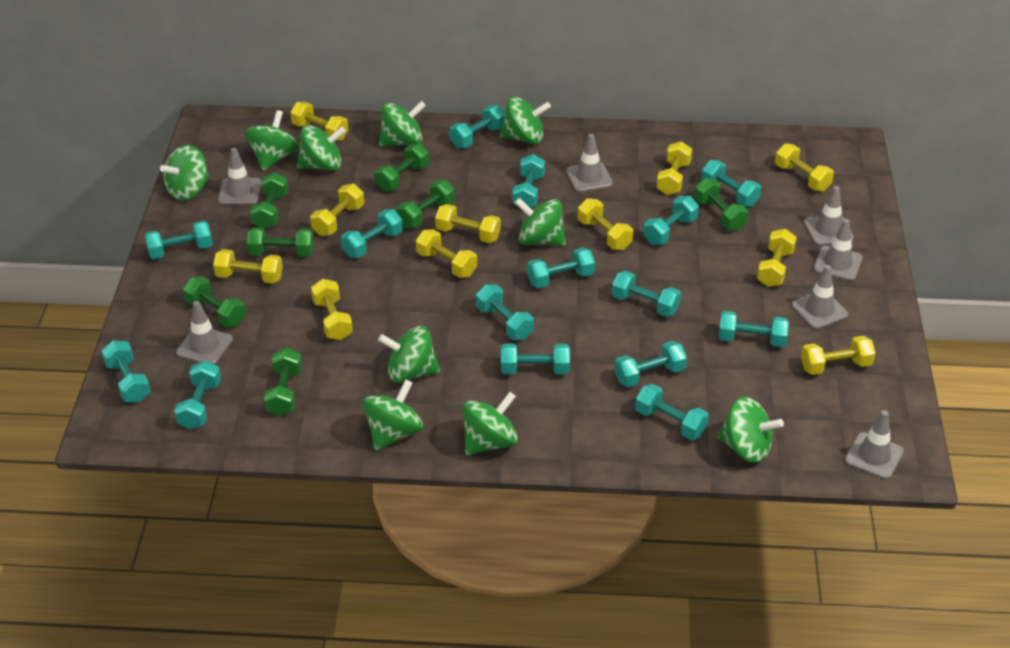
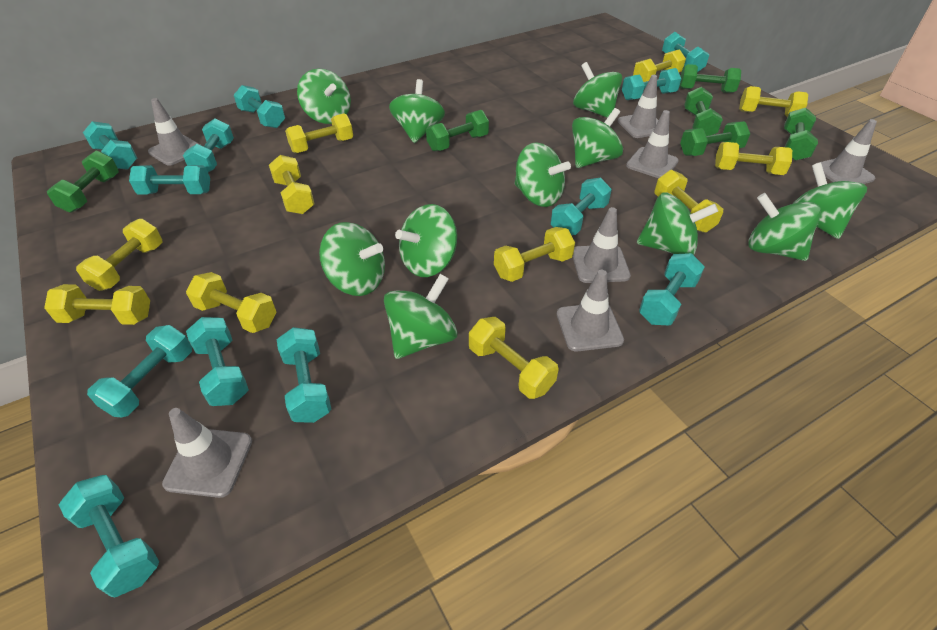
green dumbbell: 7 -> 6
green spinning top: 10 -> 11
turquoise dumbbell: 15 -> 12

